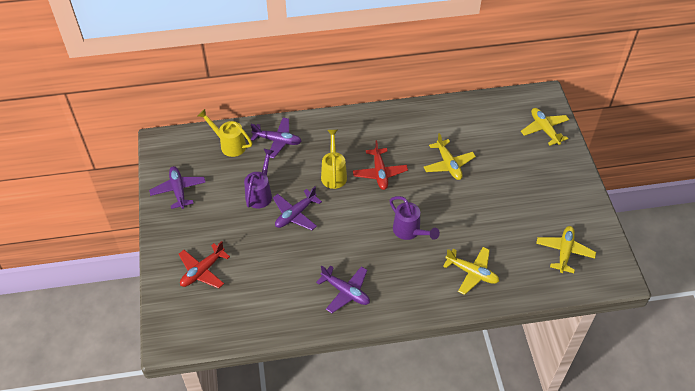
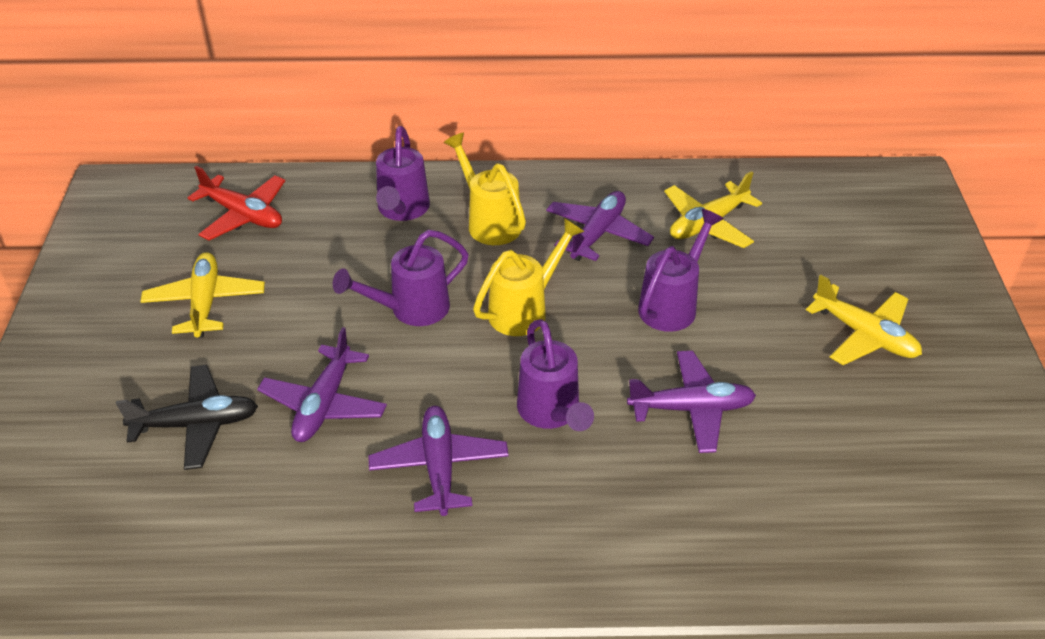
black plane: 0 -> 1
purple watering can: 2 -> 4
red plane: 2 -> 1
yellow plane: 4 -> 3

